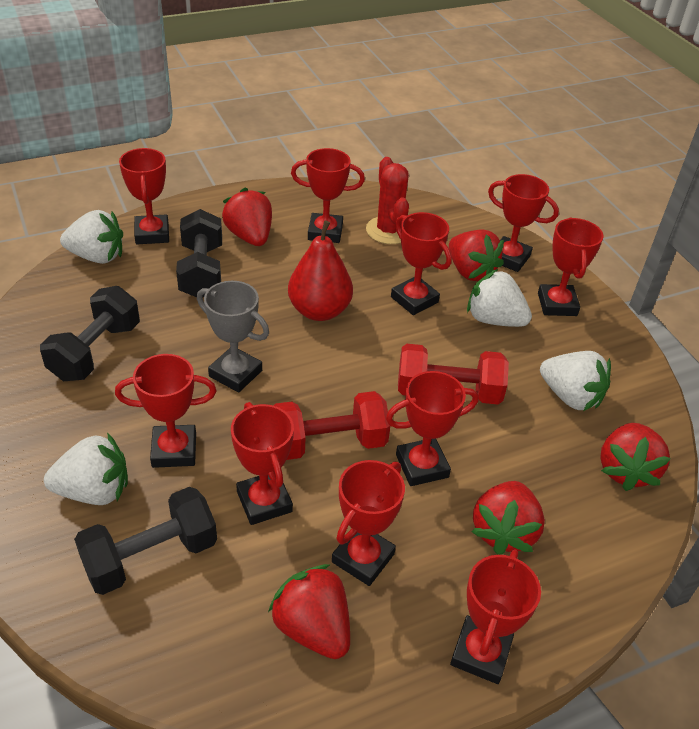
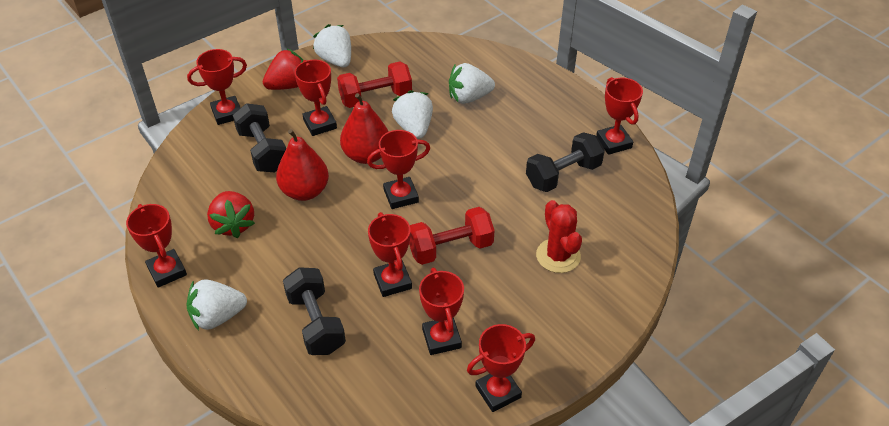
grey trophy: 1 -> 0
red pear: 1 -> 2
red strawberry: 5 -> 2
red trophy: 10 -> 8

